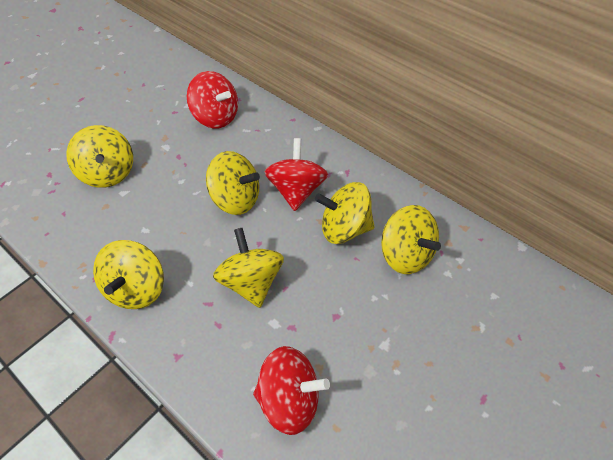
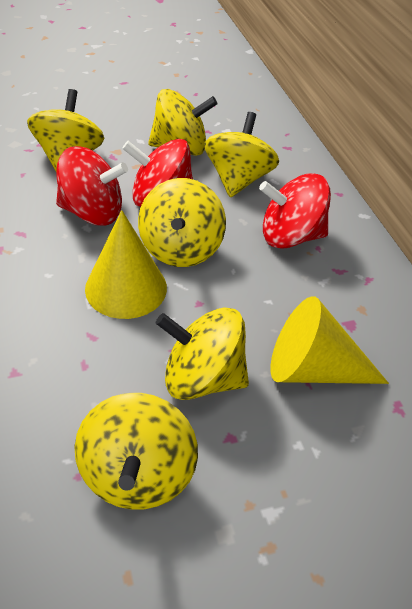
yellow cone: 0 -> 2

